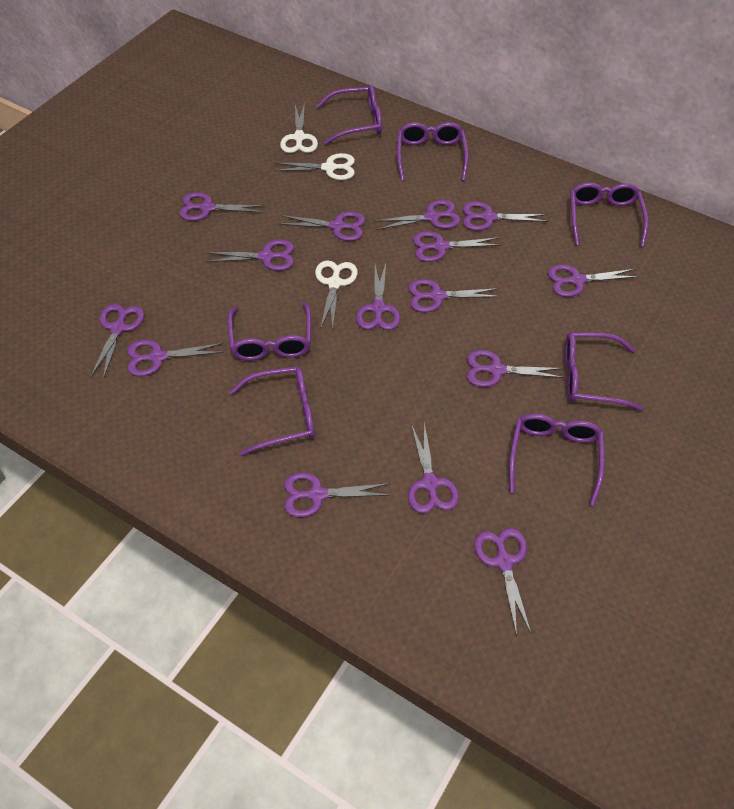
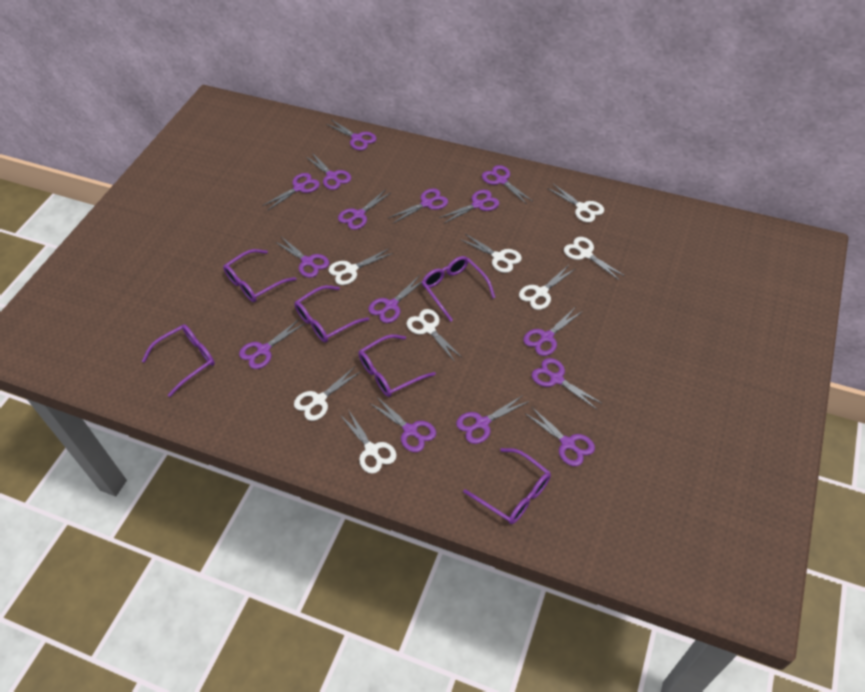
purple glasses: 7 -> 6
white scissors: 3 -> 8

